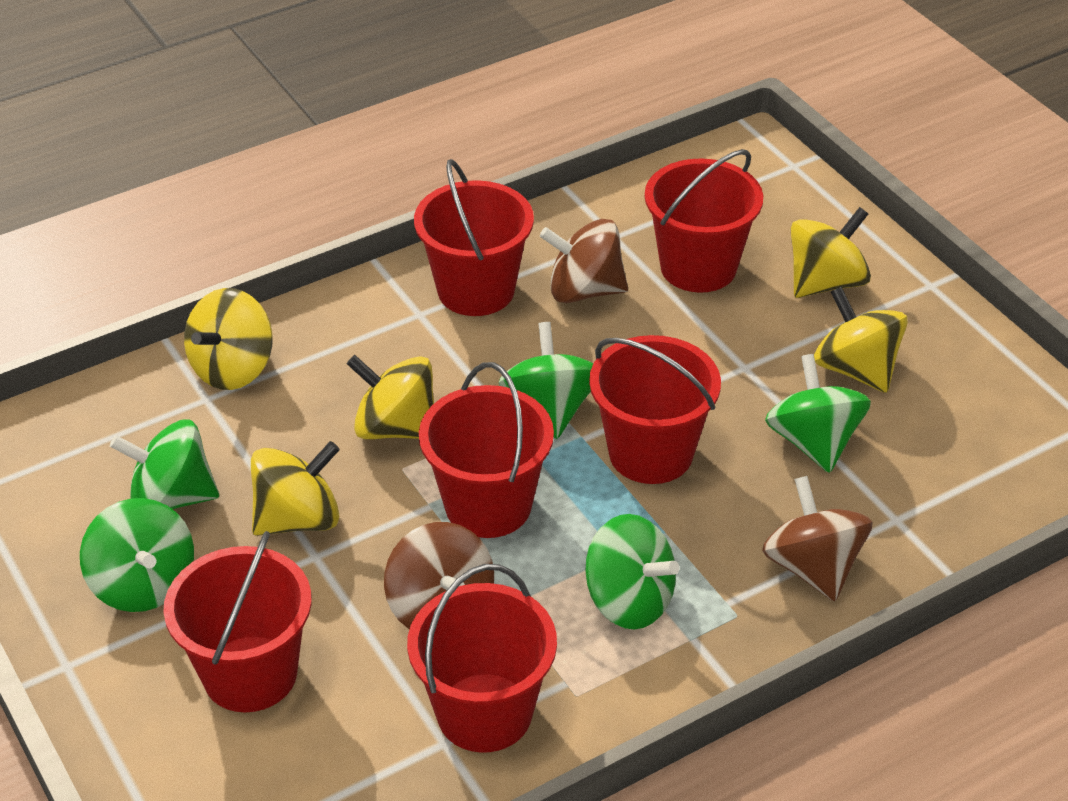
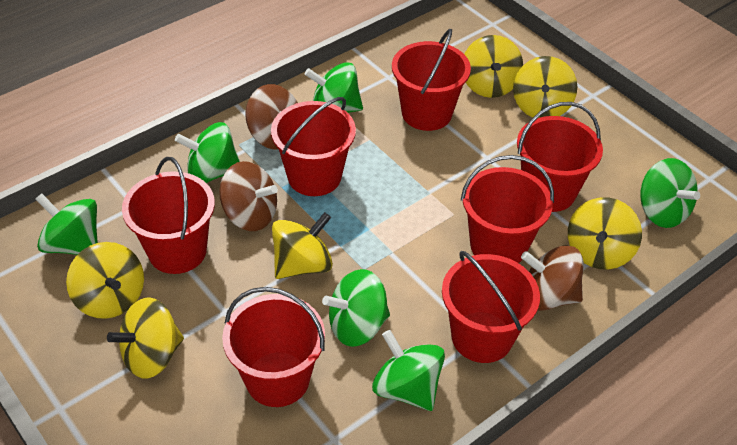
green spinning top: 5 -> 6
red bucket: 6 -> 7
yellow spinning top: 5 -> 6

